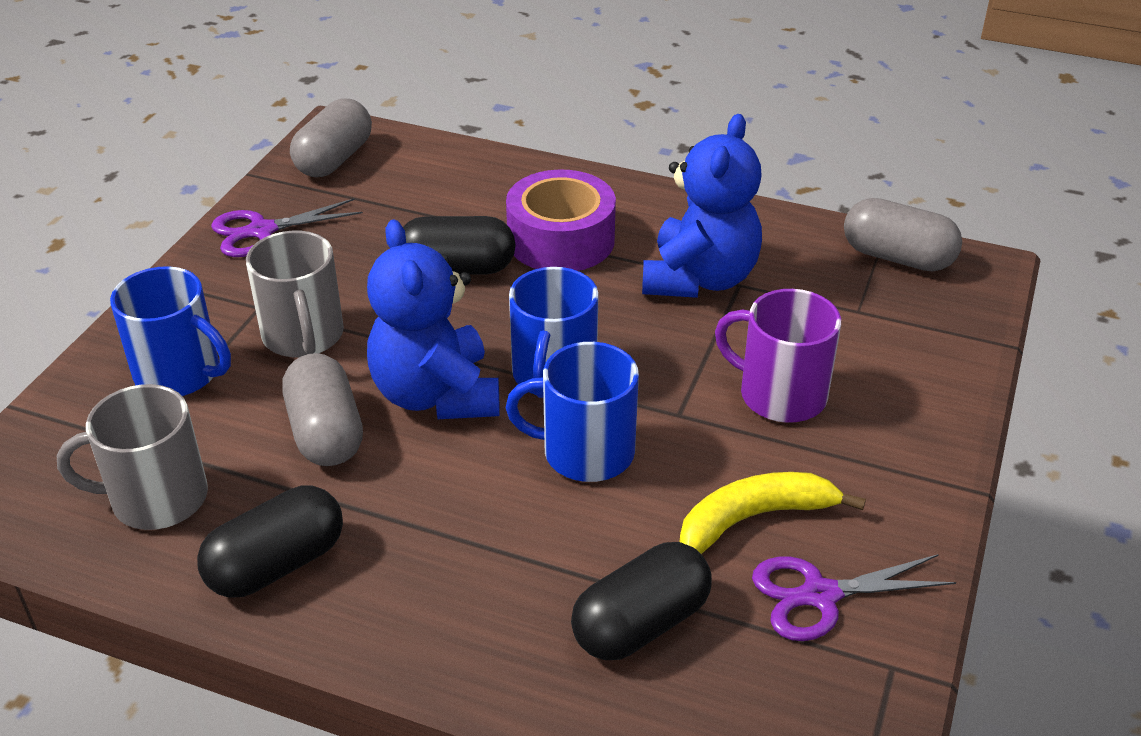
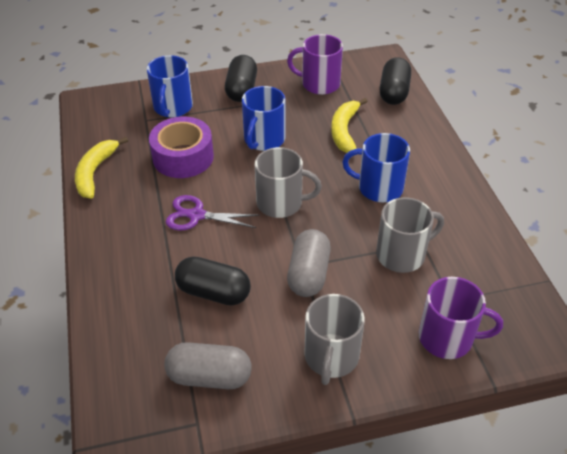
blue teddy bear: 2 -> 0
grey capsule: 3 -> 2
grey mug: 2 -> 3
purple mug: 1 -> 2
purple scissors: 2 -> 1
yellow banana: 1 -> 2

